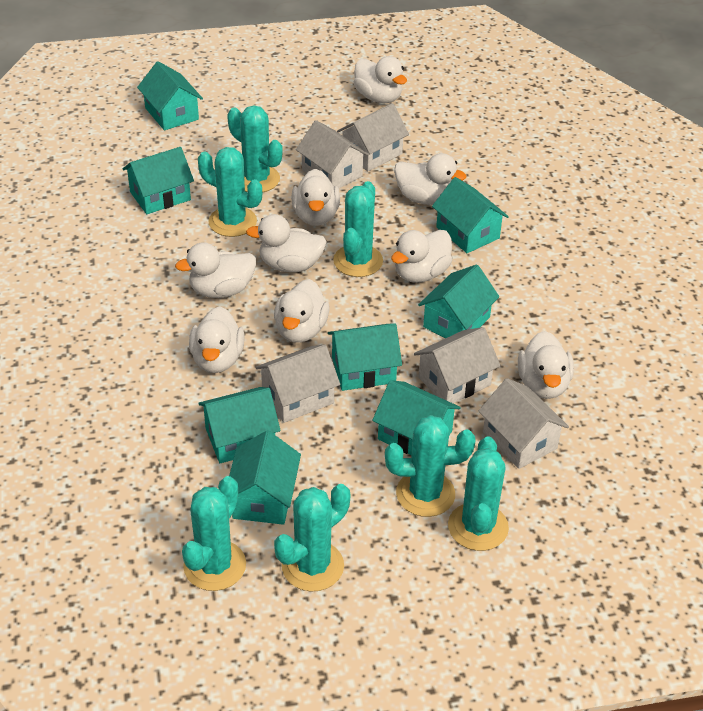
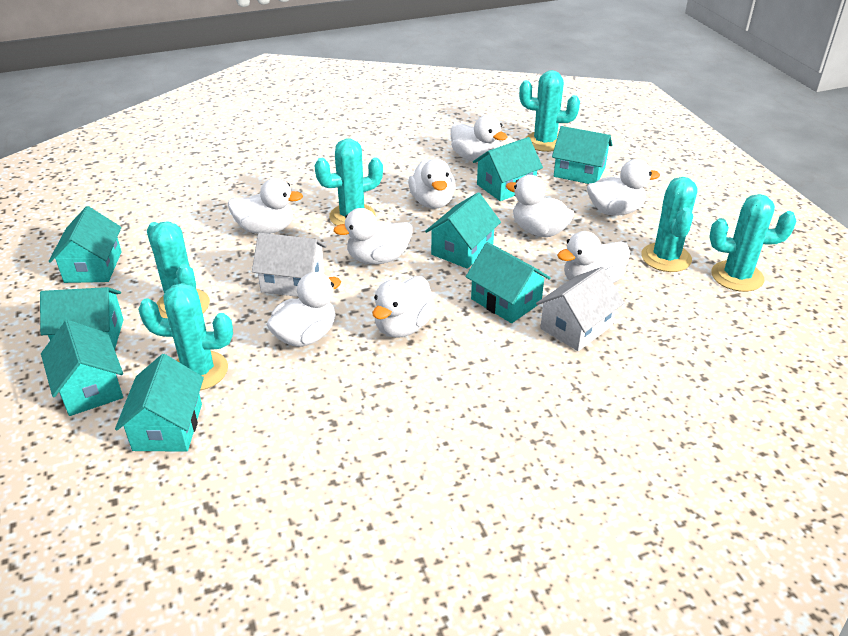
turquoise cactus: 7 -> 6
white house: 5 -> 2

